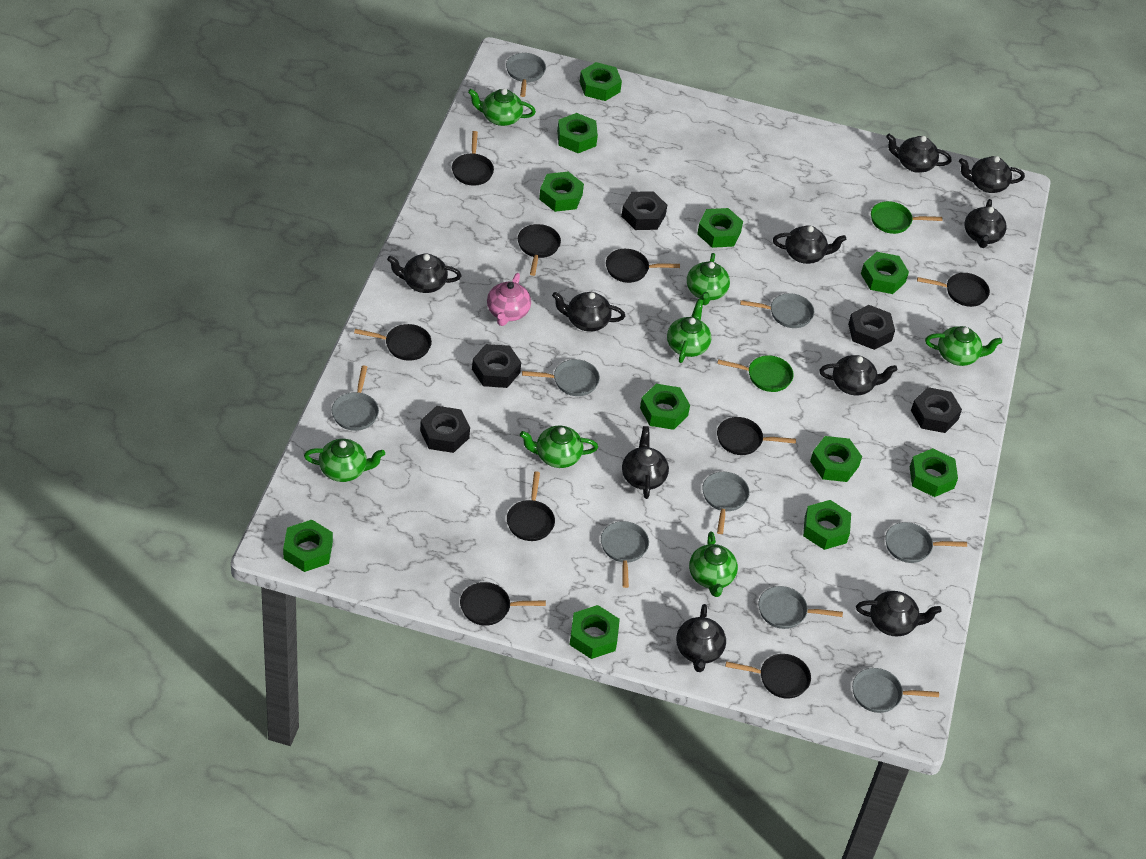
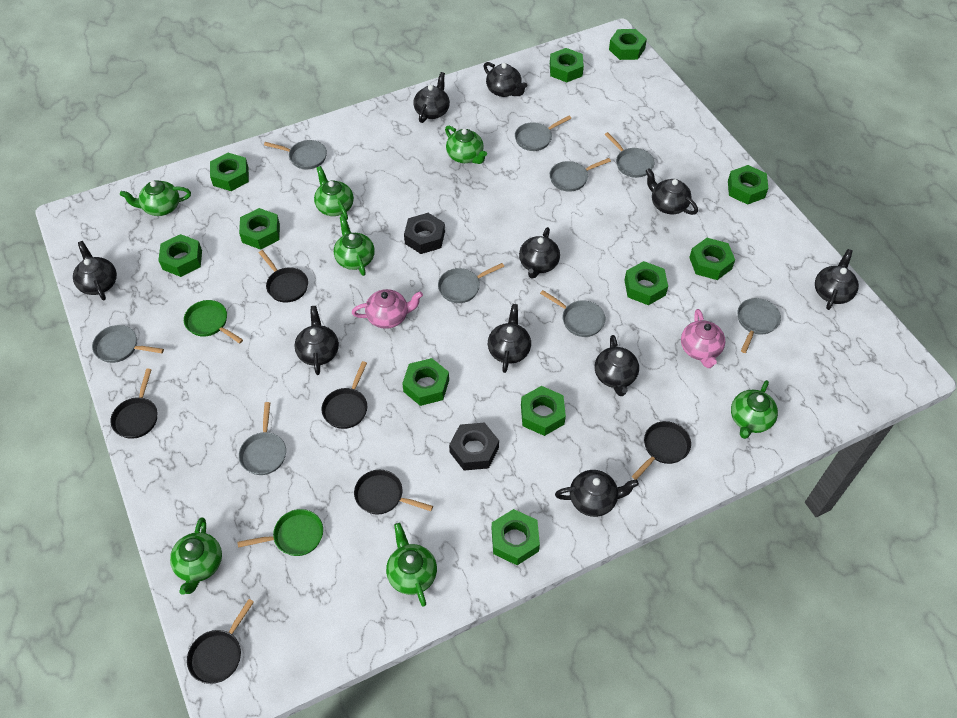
black nut: 5 -> 2
black pan: 9 -> 6
pink teapot: 1 -> 2

